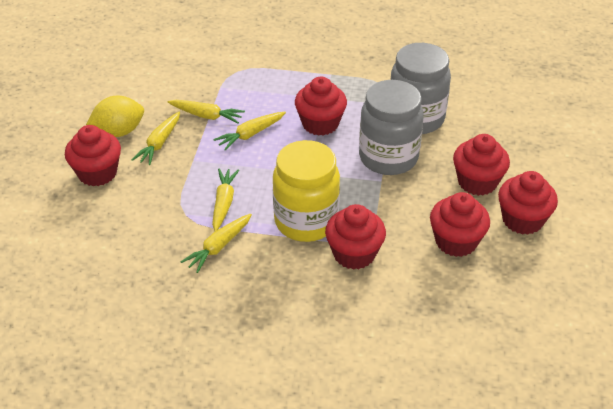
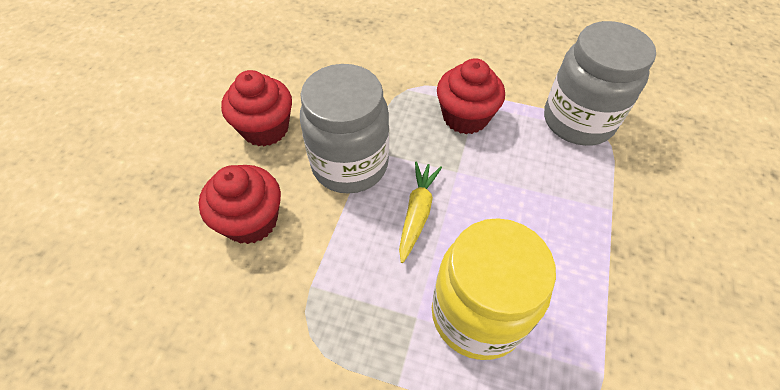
red cupcake: 6 -> 3
yellow carrot: 5 -> 1
yellow lemon: 1 -> 0

